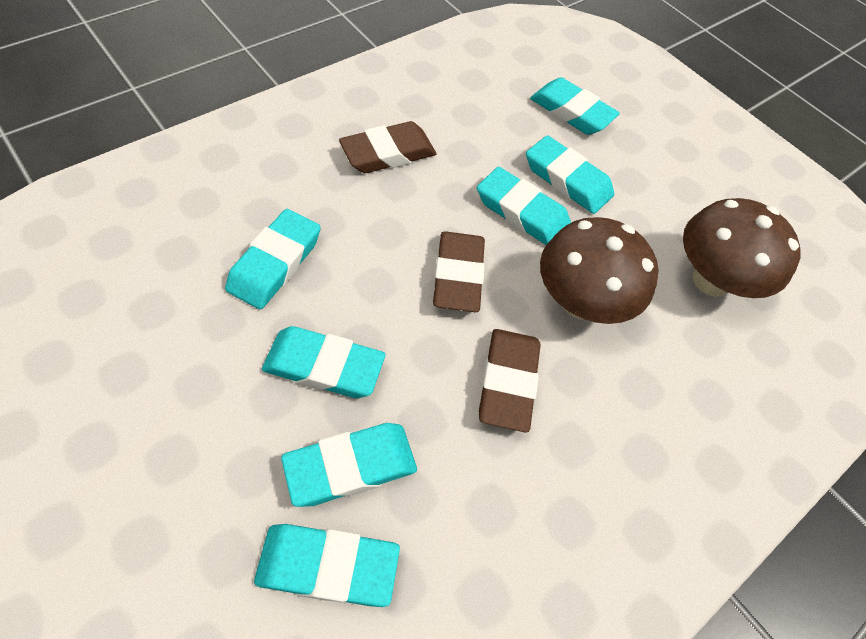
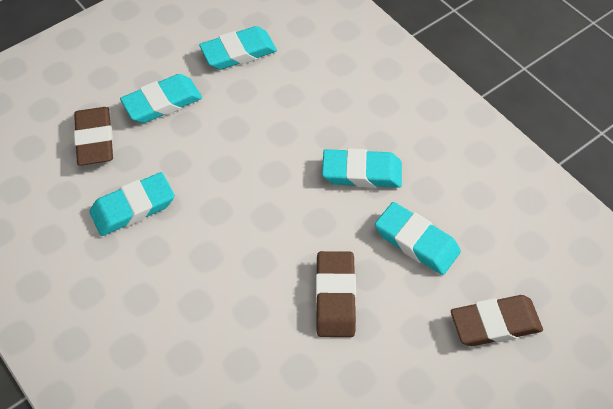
brown mushroom: 2 -> 0
turquoise eraser: 7 -> 5

